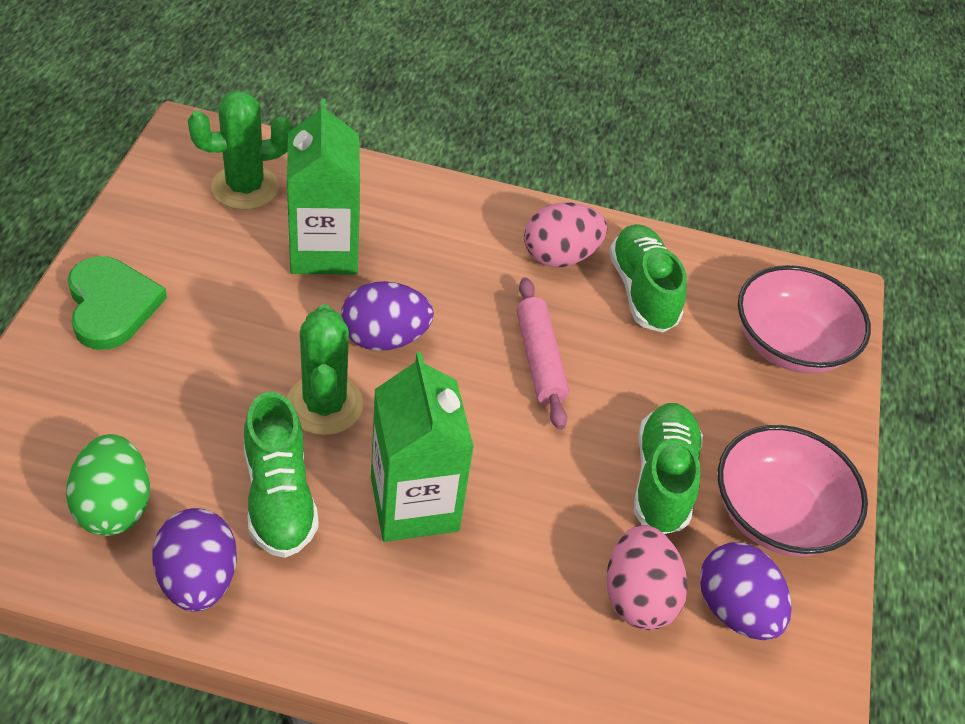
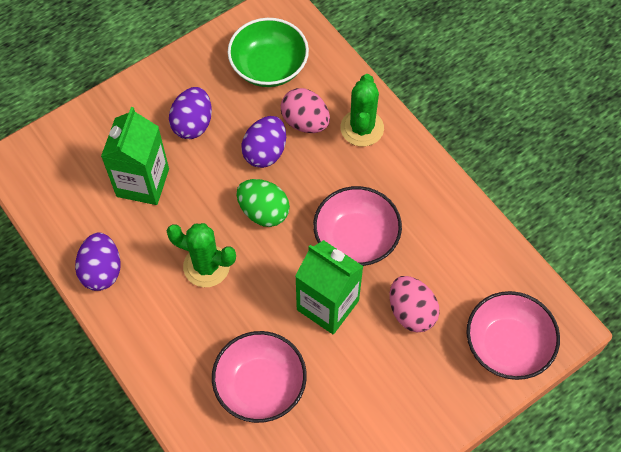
green bowl: 0 -> 1
green heart: 1 -> 0
green shoe: 3 -> 0
pink bowl: 2 -> 3
pink rolling pin: 1 -> 0

